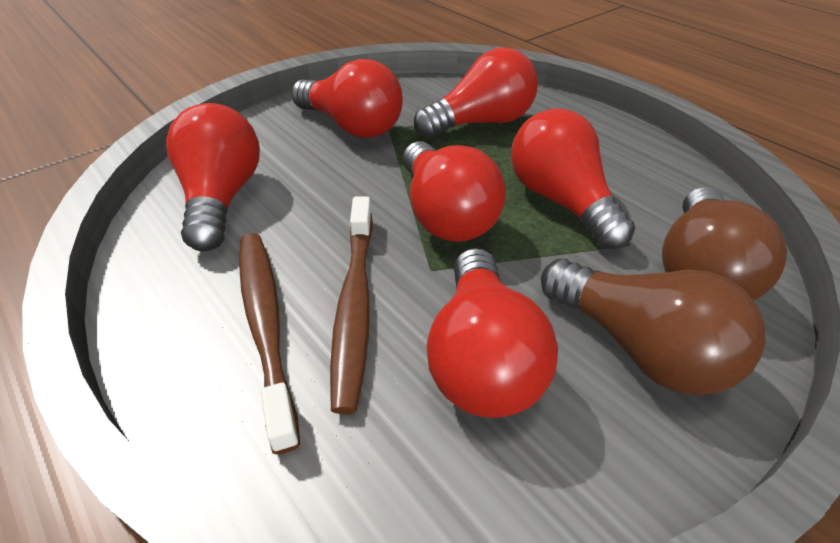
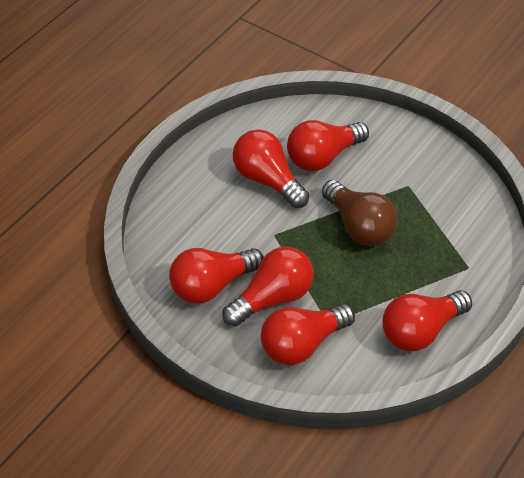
brown light bulb: 2 -> 1
brown toothbrush: 2 -> 0

